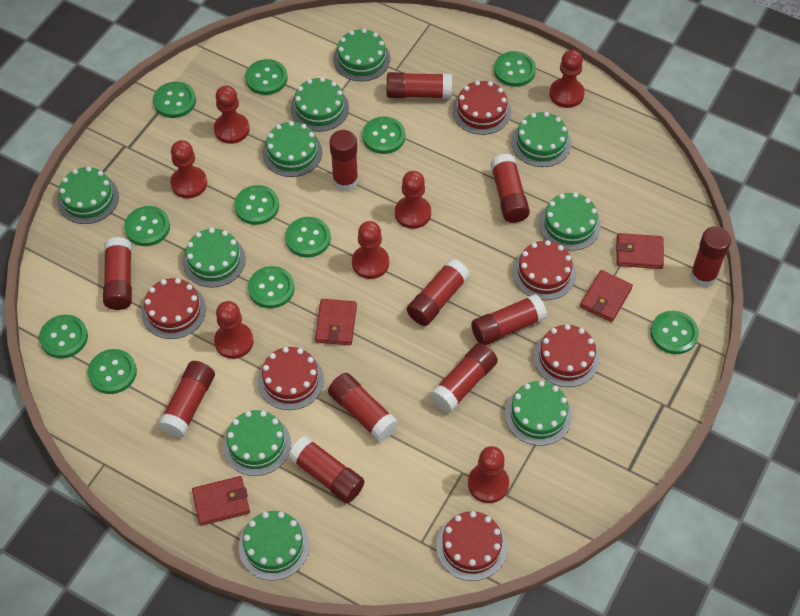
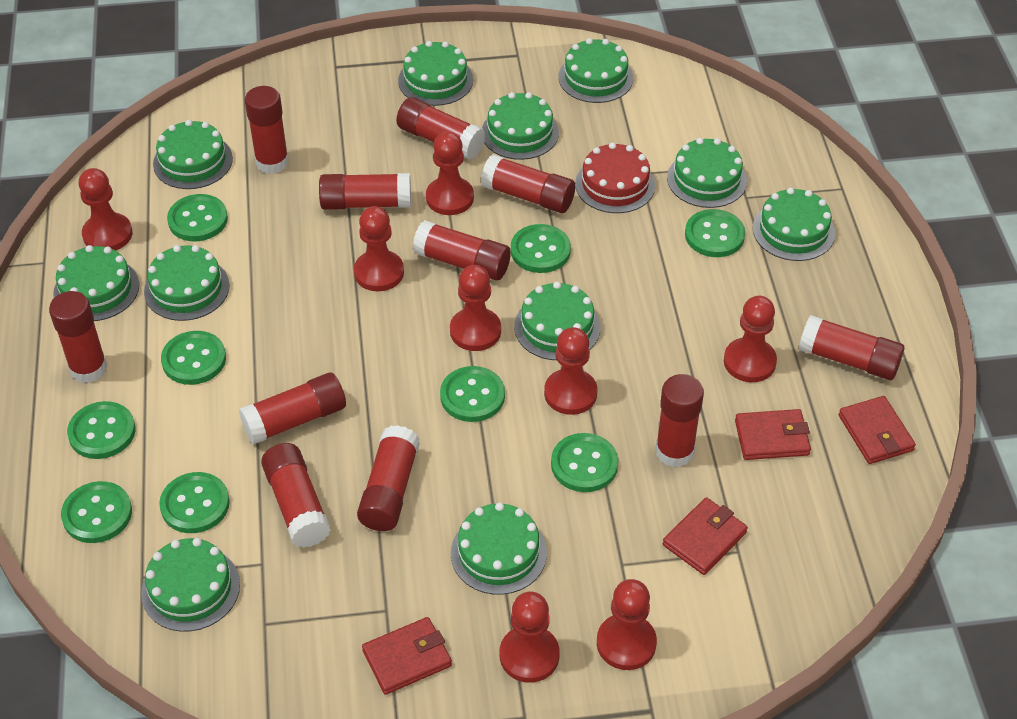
green button: 11 -> 9
green cake: 10 -> 11
red cake: 6 -> 1
red pawn: 7 -> 8

